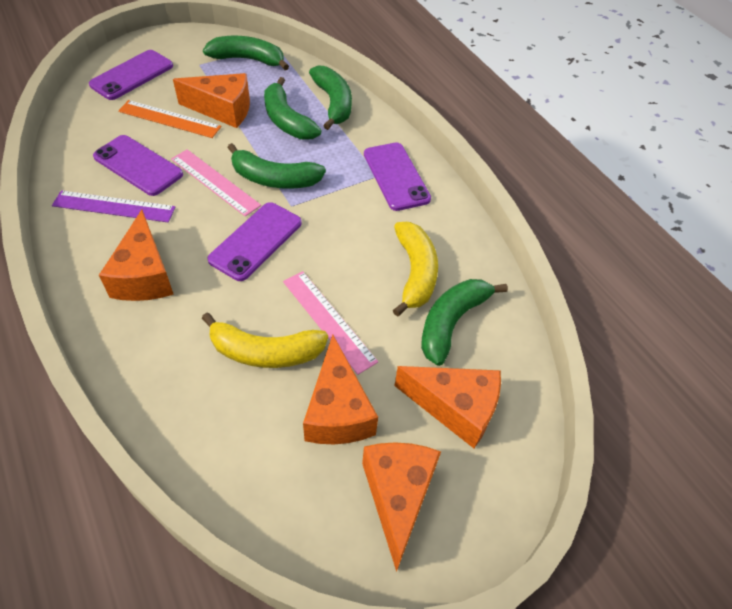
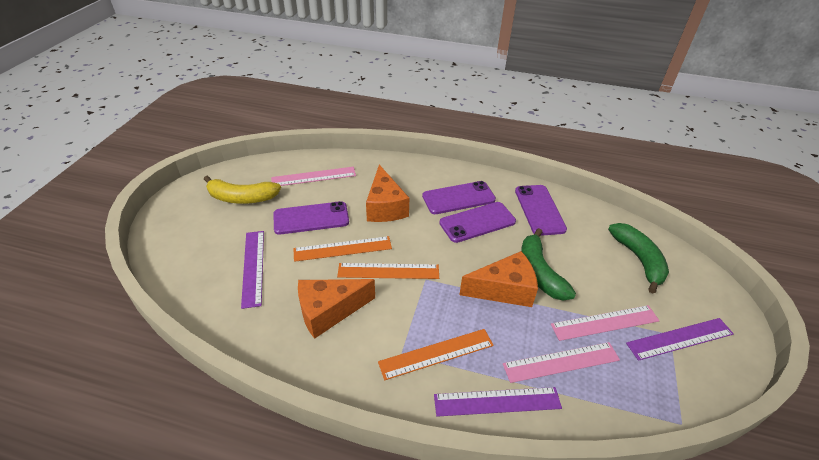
green banana: 5 -> 2
orange cheese: 5 -> 3
orange ruler: 1 -> 3
pink ruler: 2 -> 3
purple ruler: 1 -> 3
yellow banana: 2 -> 1

